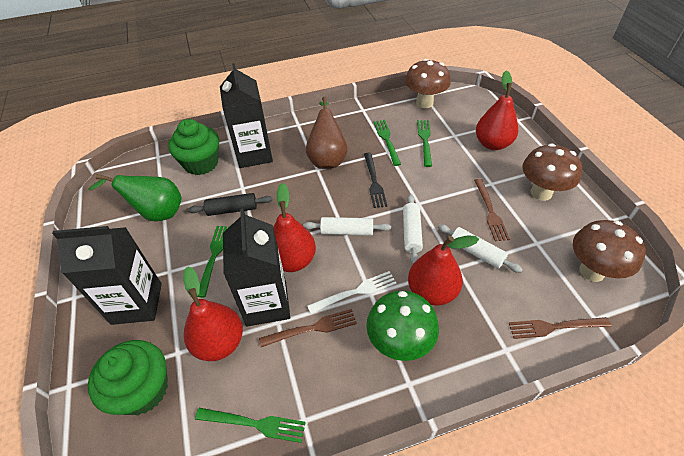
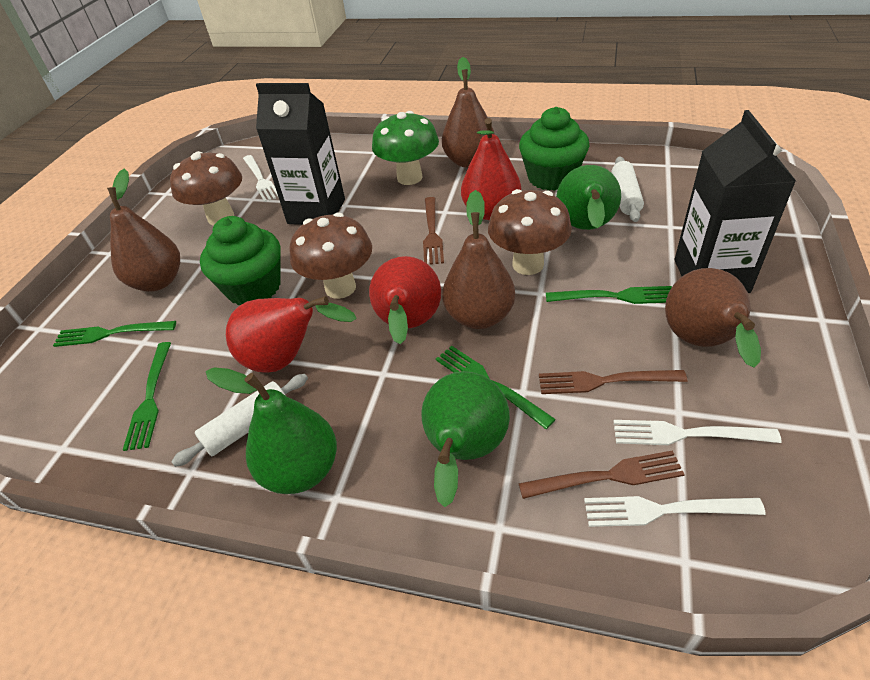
black carton: 3 -> 2
black fork: 1 -> 0
black rolling pin: 1 -> 0
brown pear: 1 -> 4
green pear: 1 -> 3
red pear: 4 -> 3
white fork: 1 -> 3
white rolling pin: 3 -> 2

